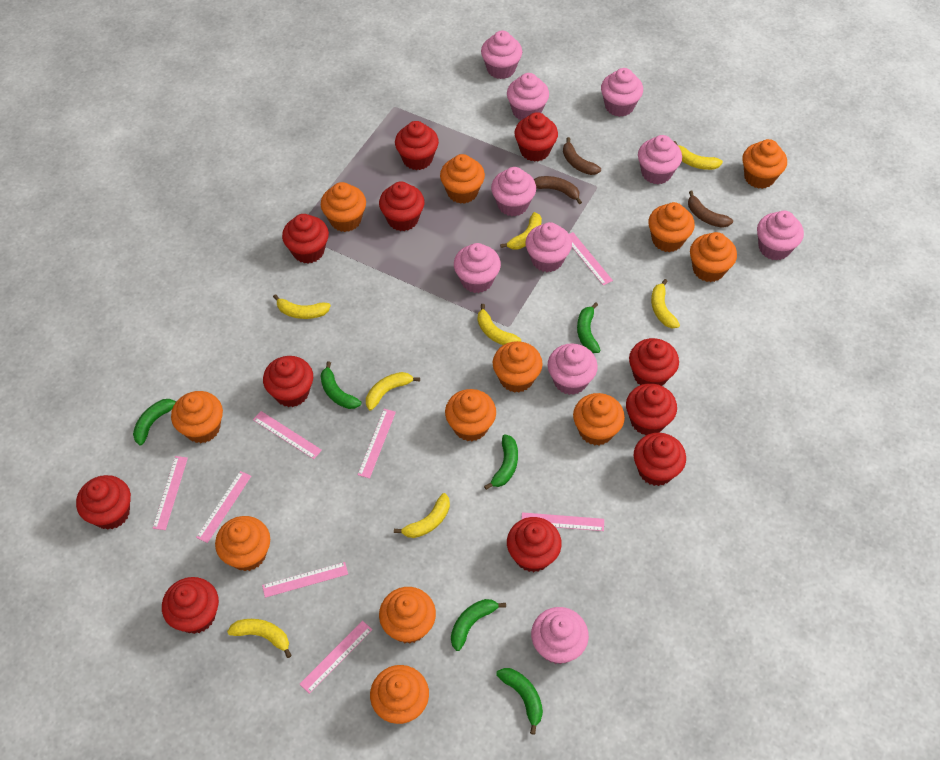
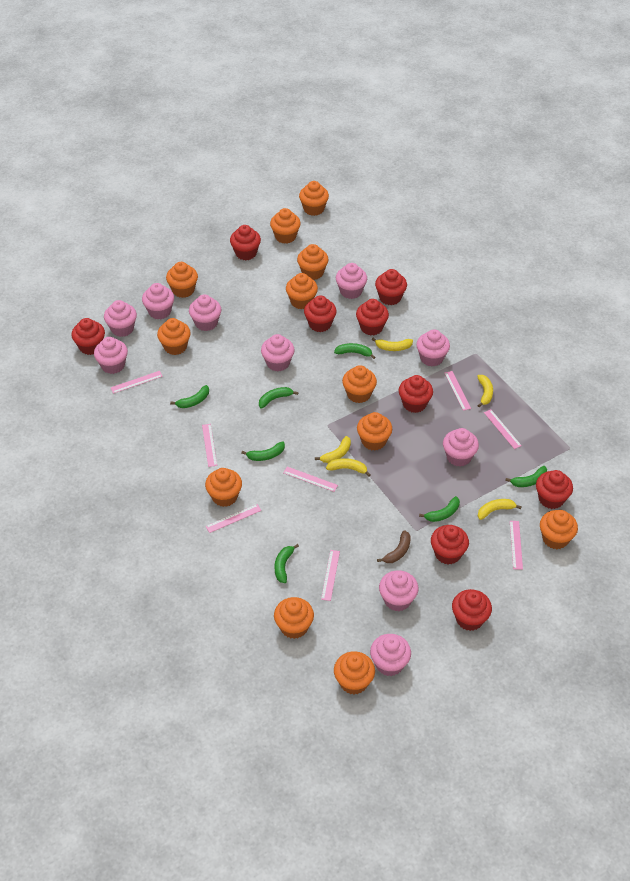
brown banana: 3 -> 1
green banana: 6 -> 7
red cupcake: 11 -> 9
yellow banana: 8 -> 5

